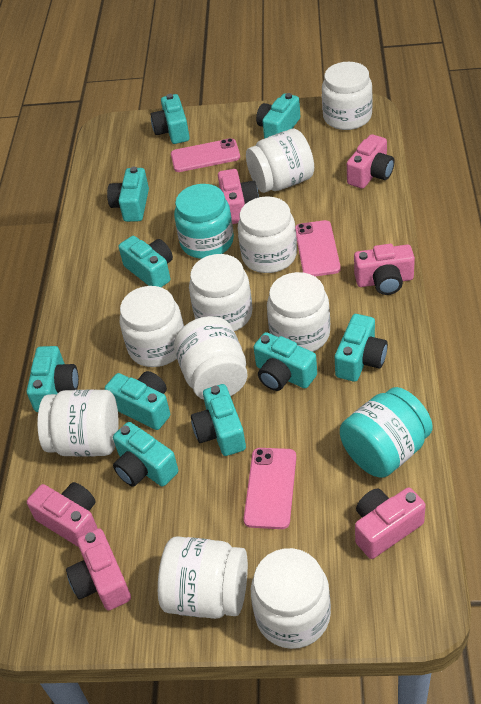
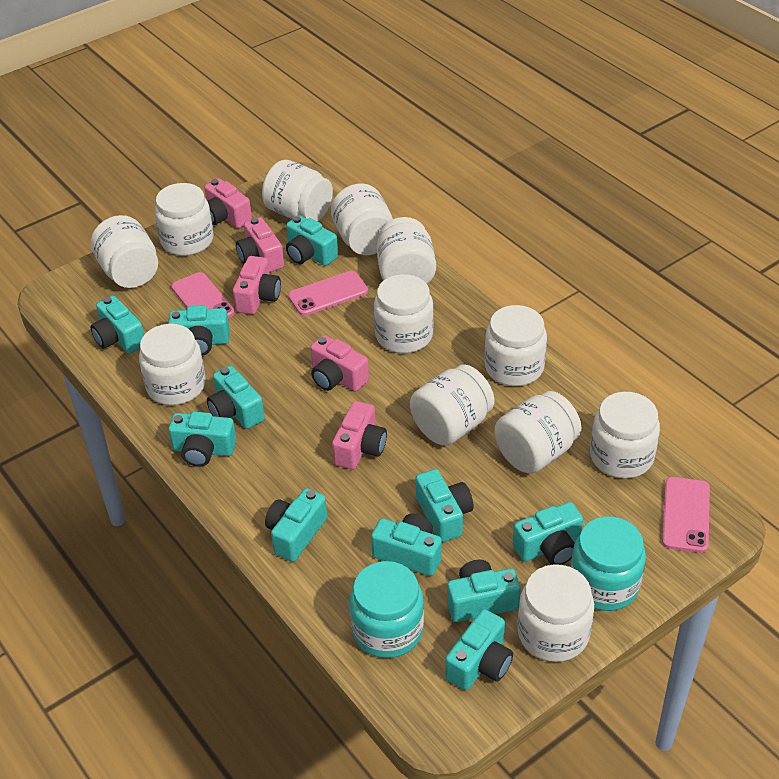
pink camera: 6 -> 5
turquoise camera: 10 -> 11
white jar: 10 -> 12

